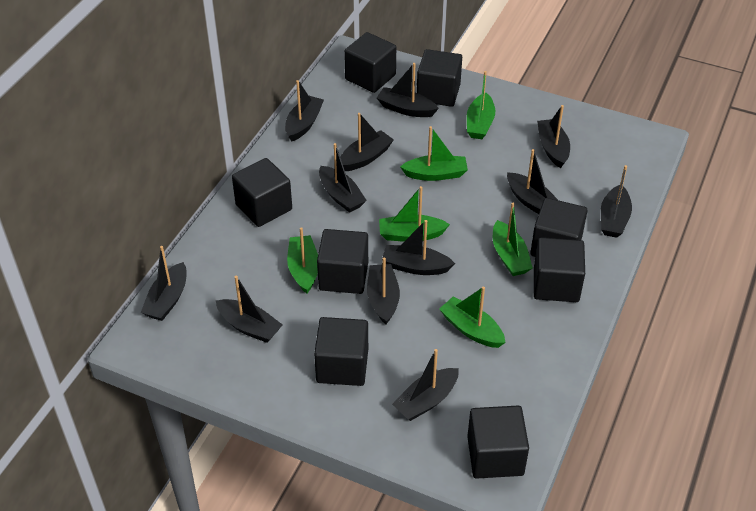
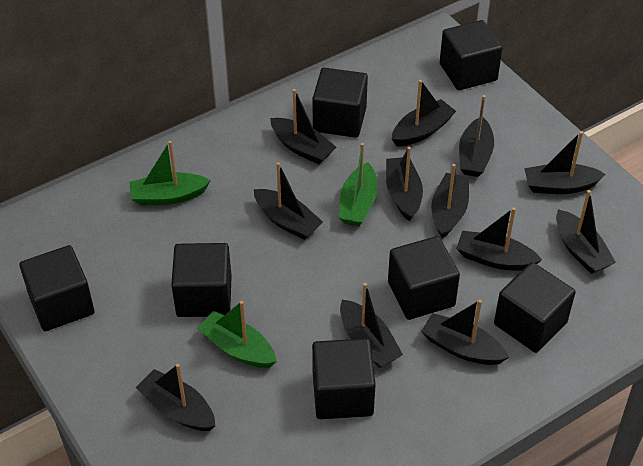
black cube: 8 -> 7
green boat: 6 -> 3

